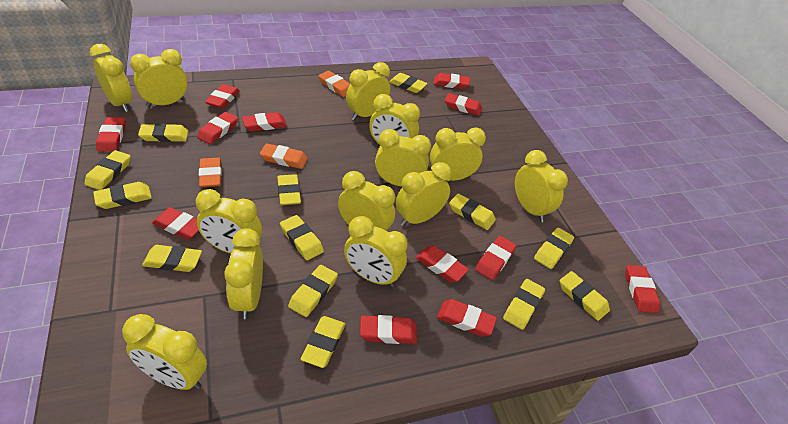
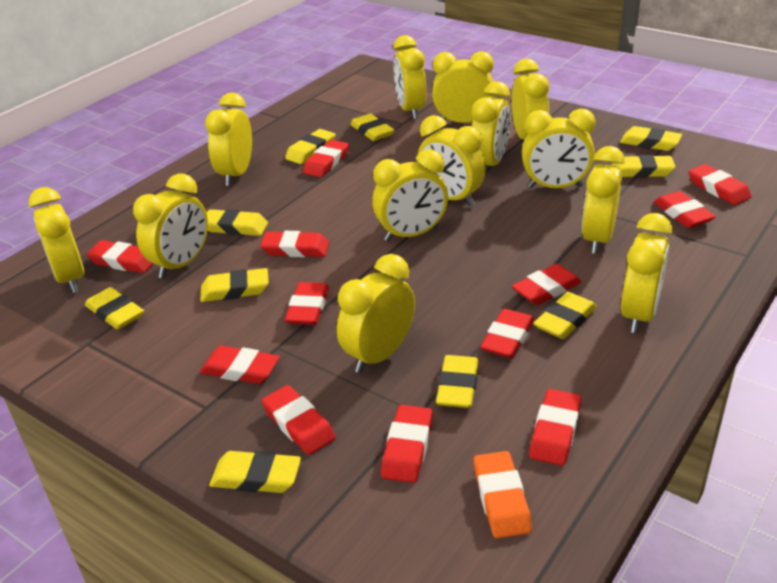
orange eraser: 3 -> 1
yellow eraser: 13 -> 10

